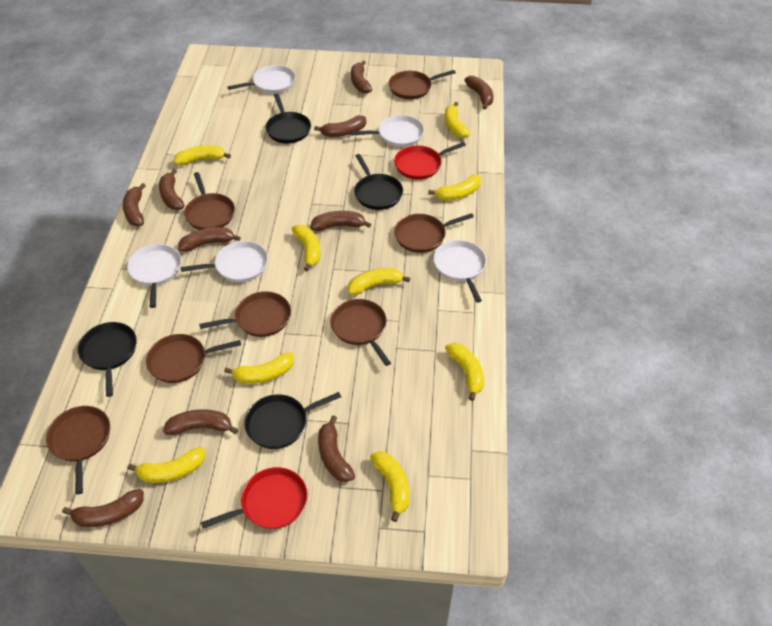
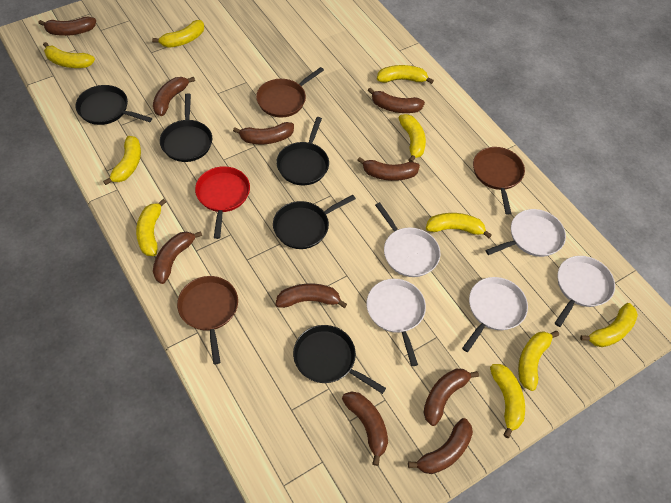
black pan: 4 -> 5
brown pan: 7 -> 3
red pan: 2 -> 1
yellow banana: 9 -> 10

